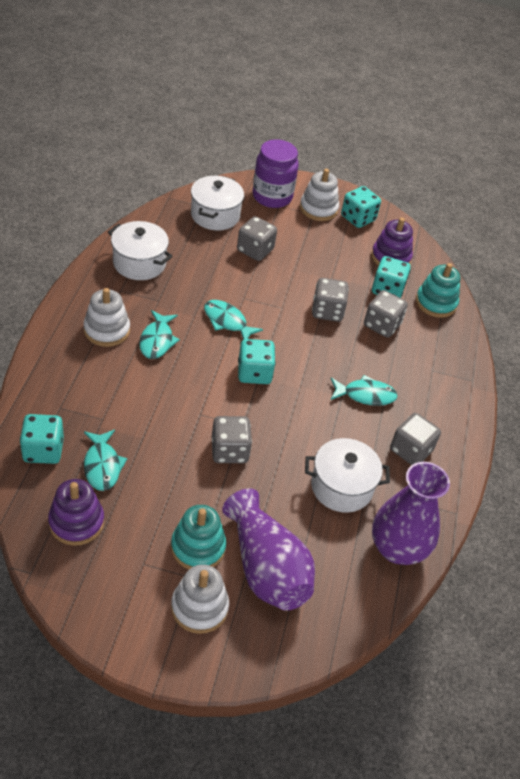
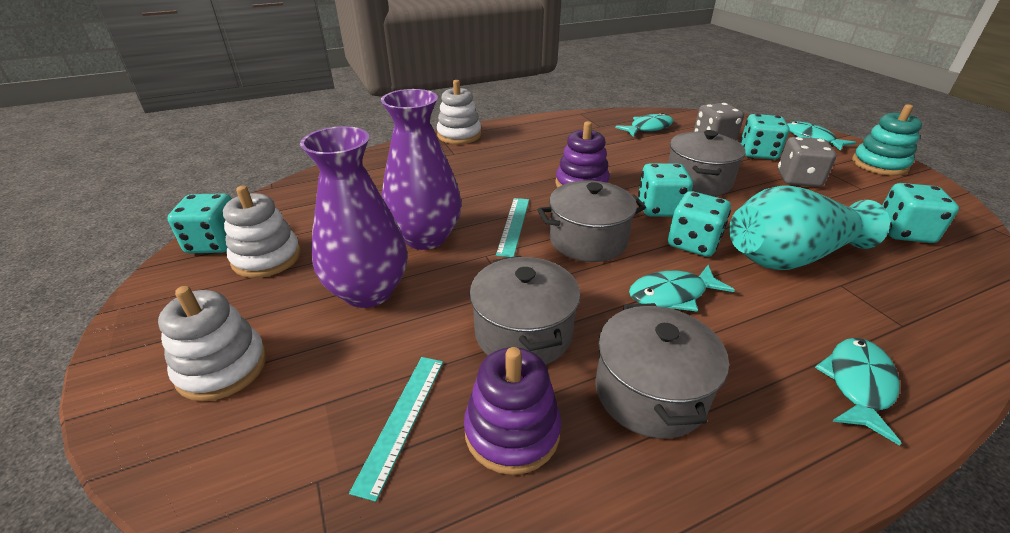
grey dice: 5 -> 2
grey pot: 0 -> 4
purple jar: 1 -> 0
turquoise dice: 4 -> 5
turquoise ruler: 0 -> 2
turquoise stacking toy: 2 -> 1
turquoise vase: 0 -> 1
white pot: 3 -> 0

